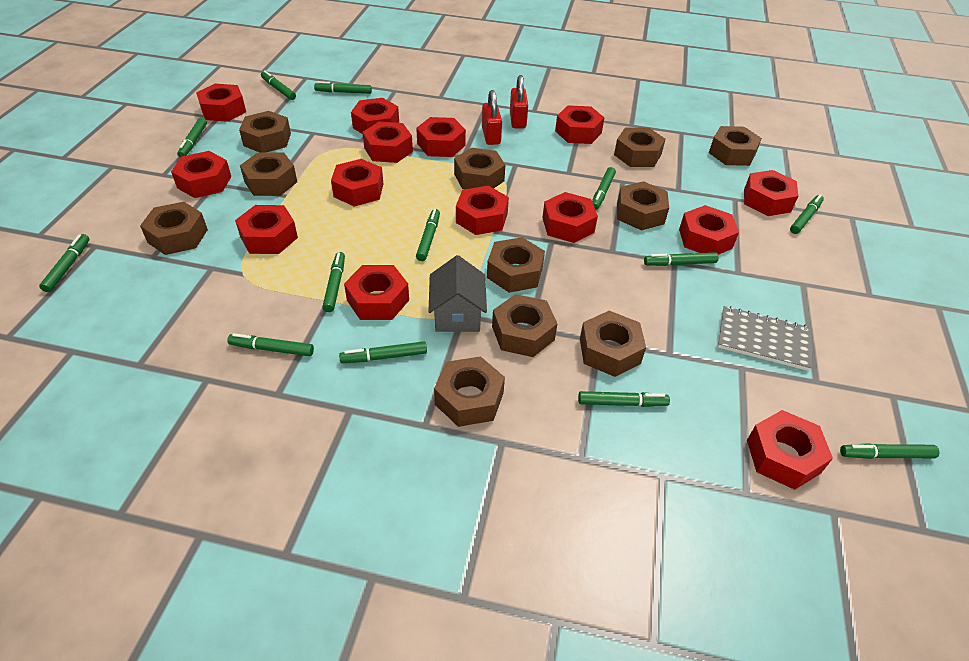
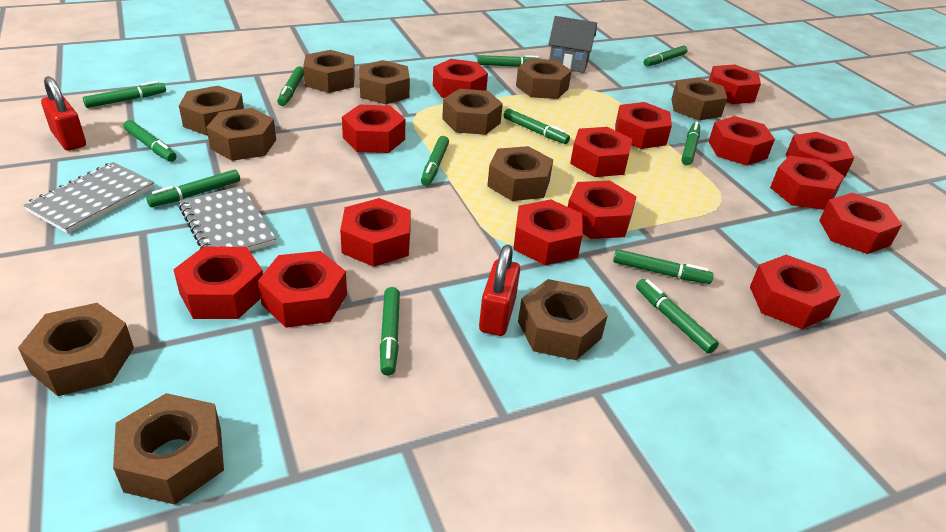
green marker: 13 -> 12
grey notebook: 1 -> 2
red nut: 14 -> 15

